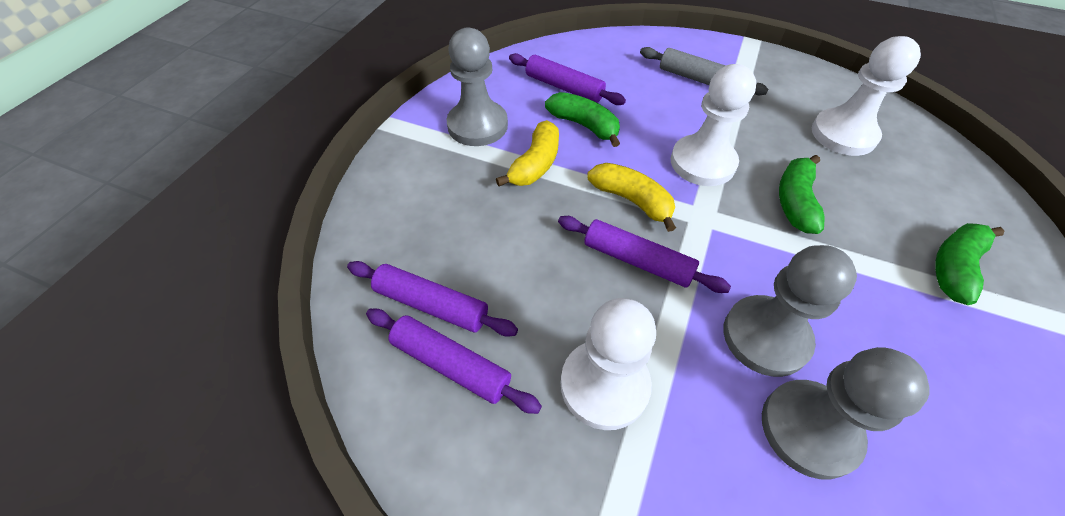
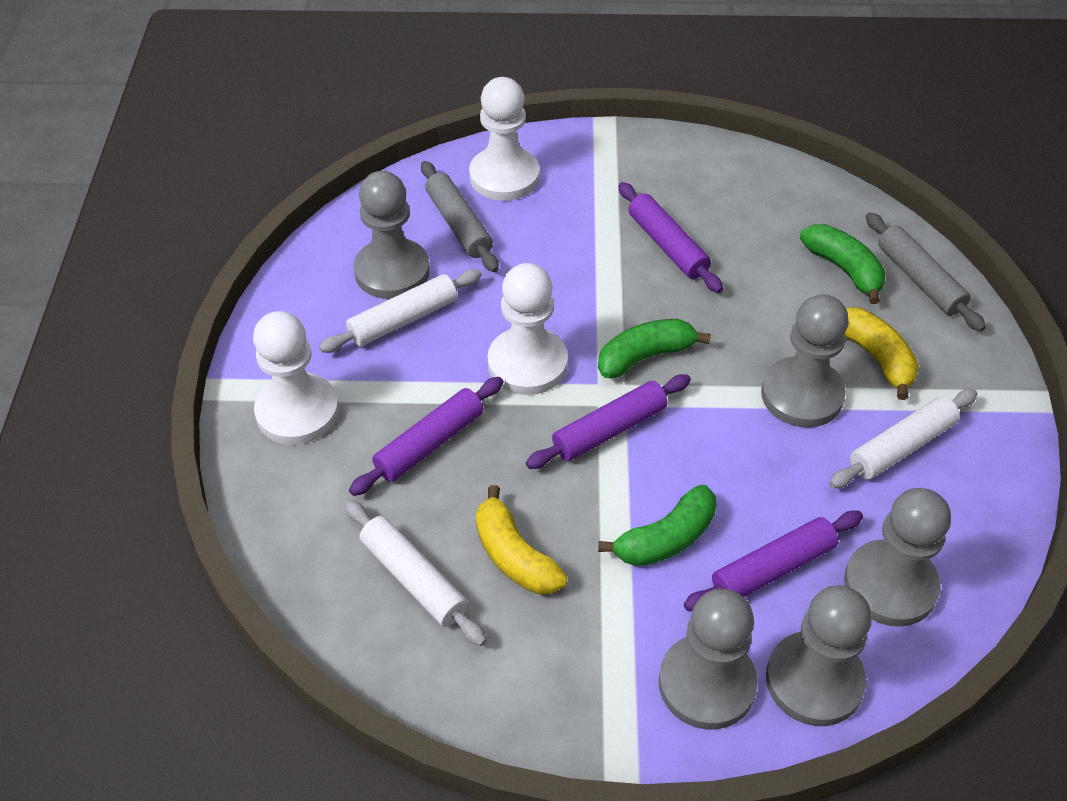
grey pawn: 3 -> 5
grey rolling pin: 1 -> 2
white rolling pin: 0 -> 3

